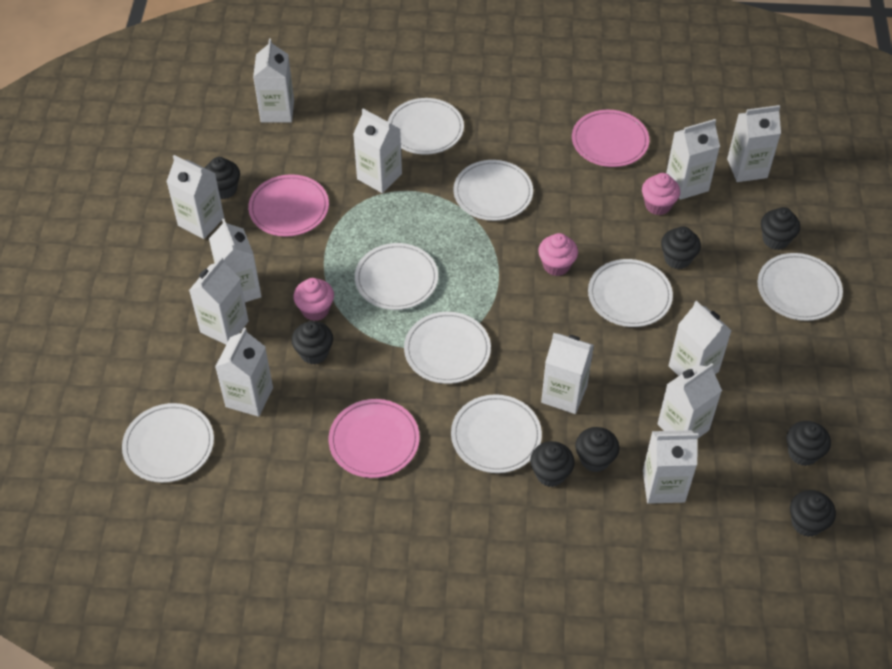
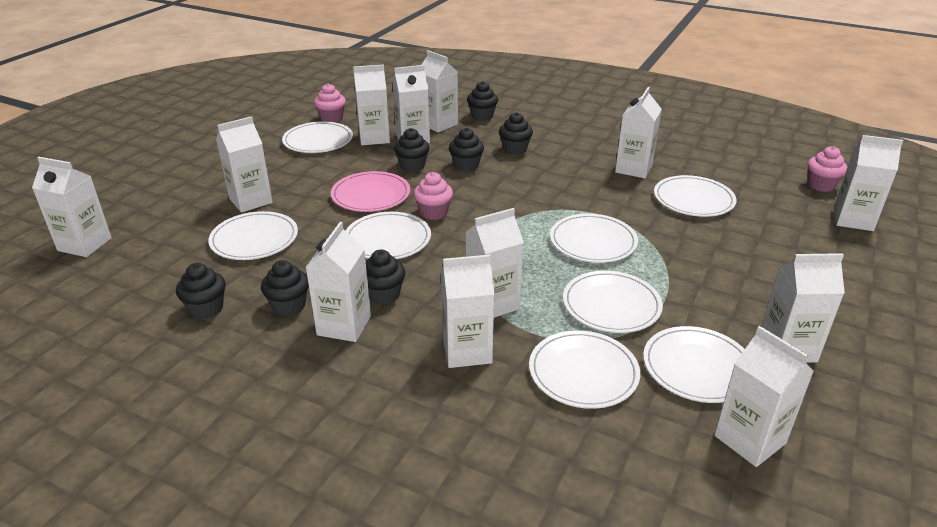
black cupcake: 8 -> 7
pink plate: 3 -> 1

